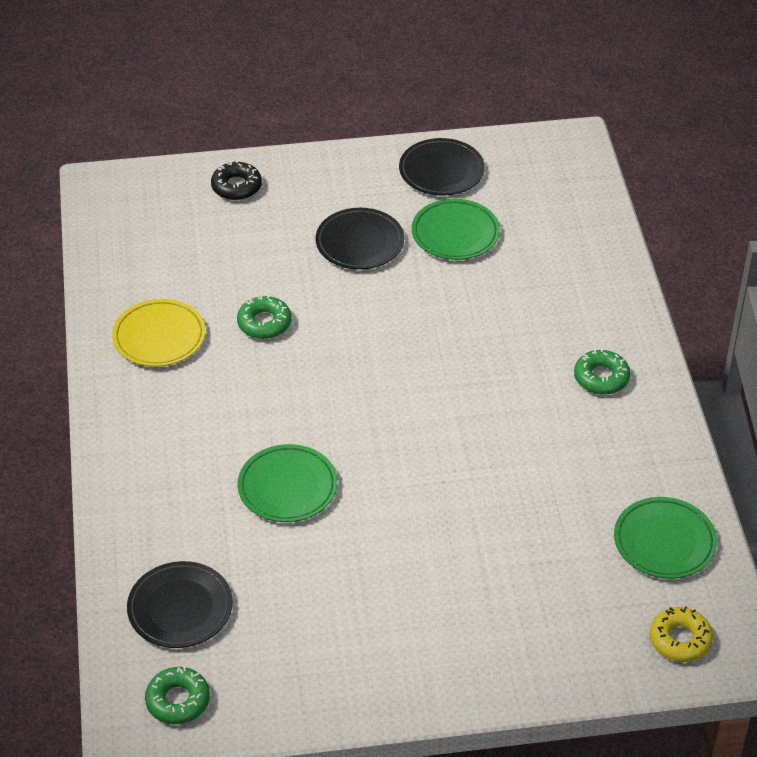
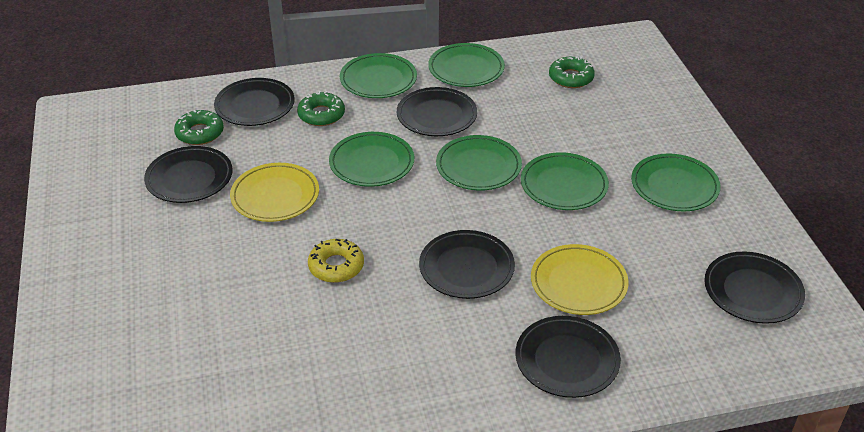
black donut: 1 -> 0
black plate: 3 -> 6
green plate: 3 -> 6
yellow plate: 1 -> 2

